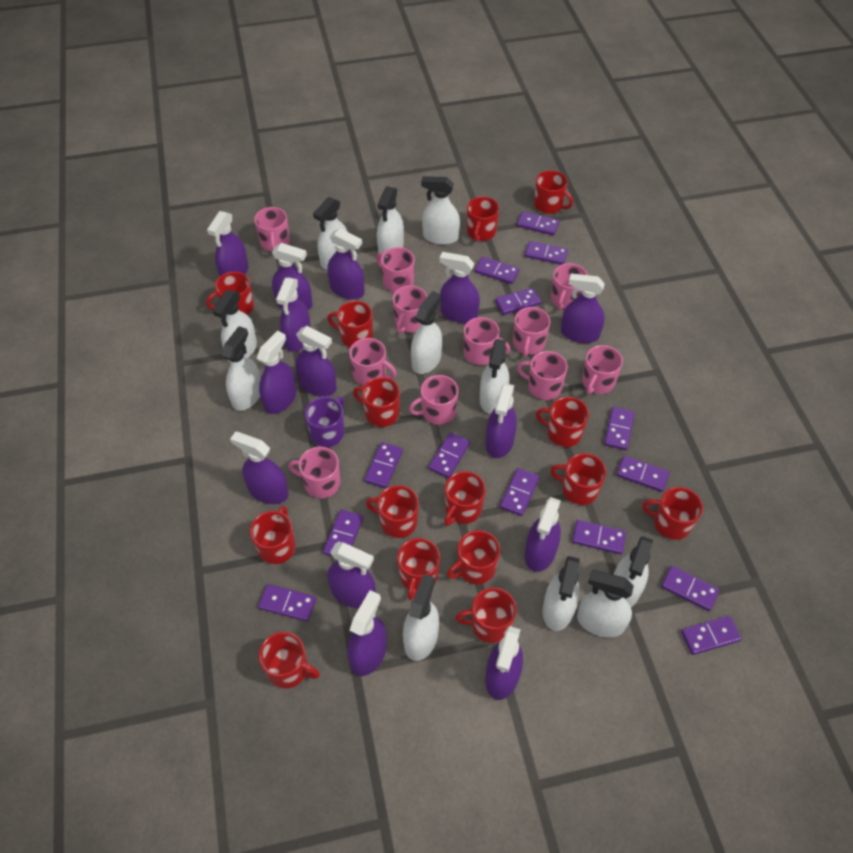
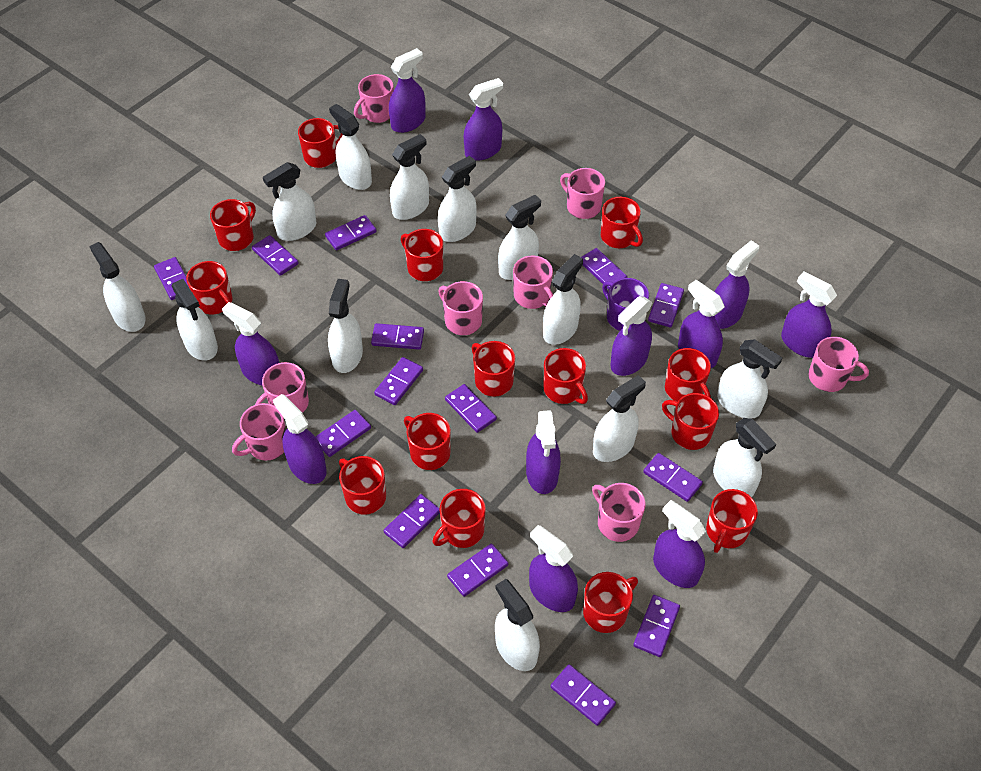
pink mug: 11 -> 8
purple spray bottle: 14 -> 11
red mug: 15 -> 14
white spray bottle: 11 -> 13

